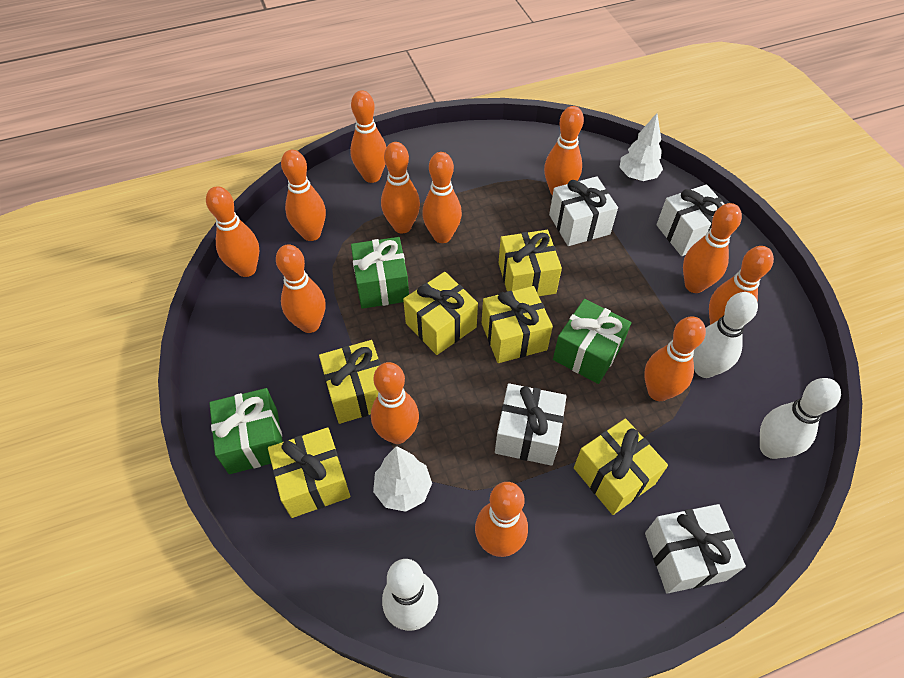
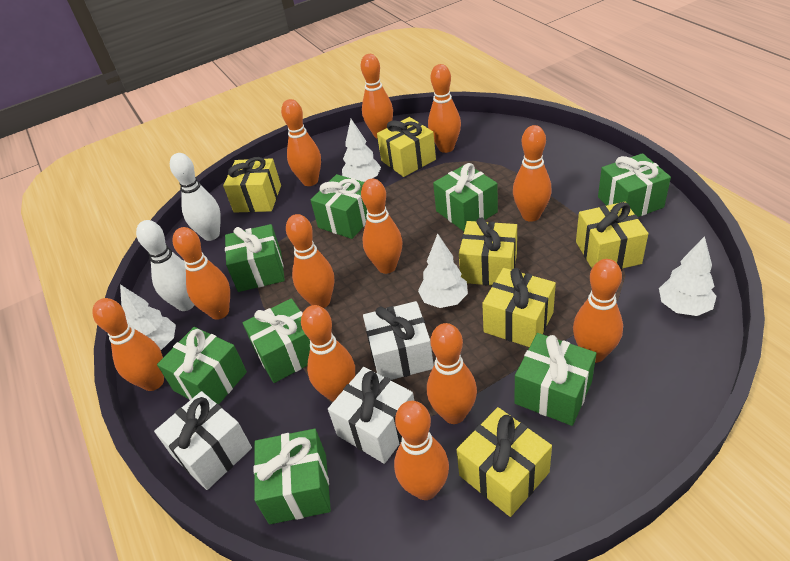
green gift: 3 -> 8
white bowling pin: 3 -> 2
white gift: 4 -> 3
white tree: 2 -> 4

